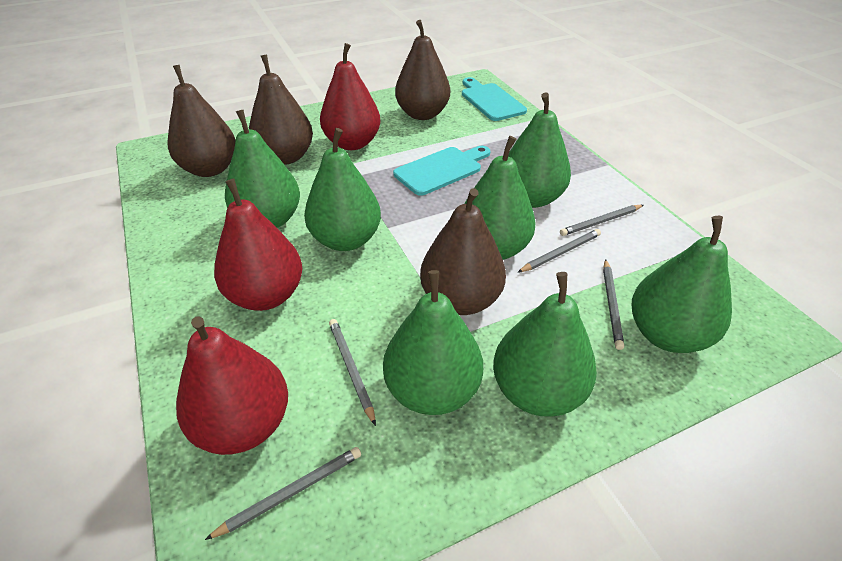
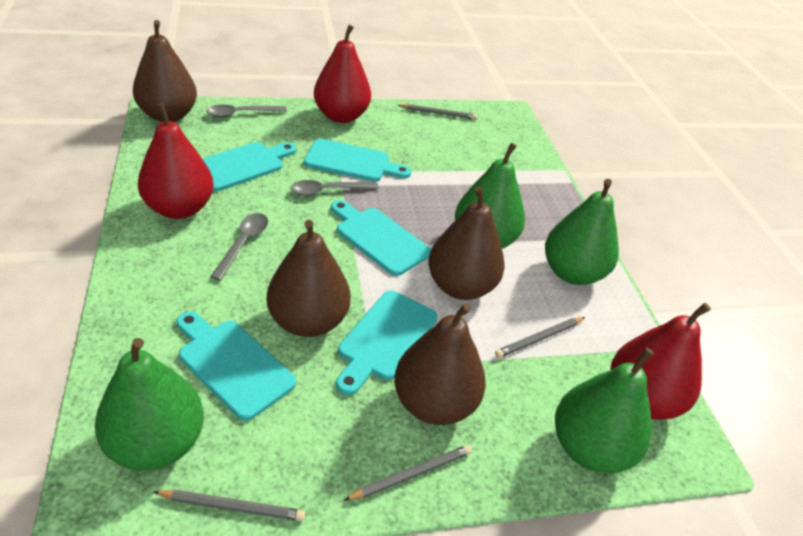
green pear: 7 -> 4
grey pencil: 5 -> 4
grey spoon: 0 -> 3
turquoise cutting board: 2 -> 5

